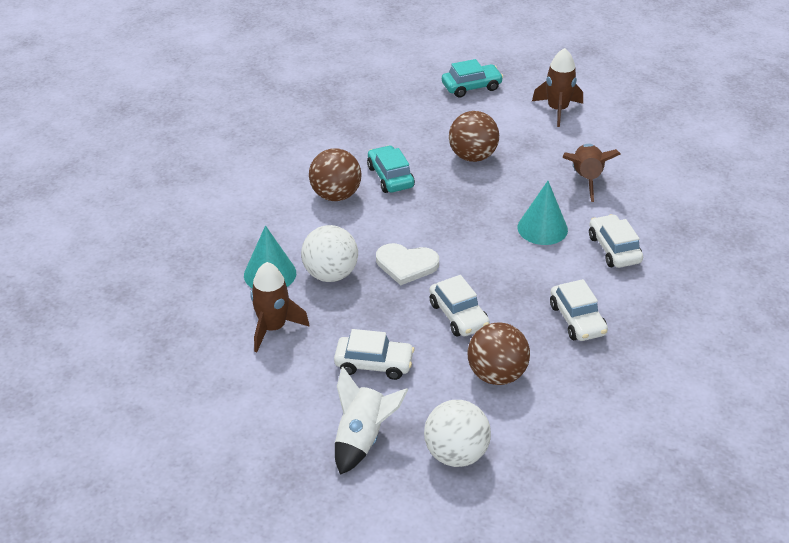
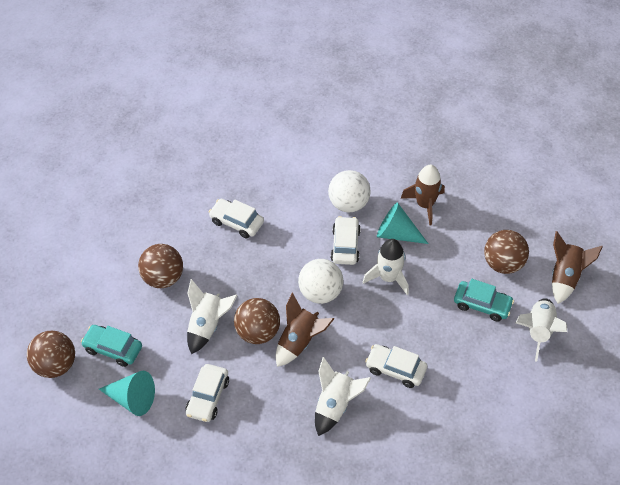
brown ball: 3 -> 4
white heart: 1 -> 0
white rocket: 1 -> 4

